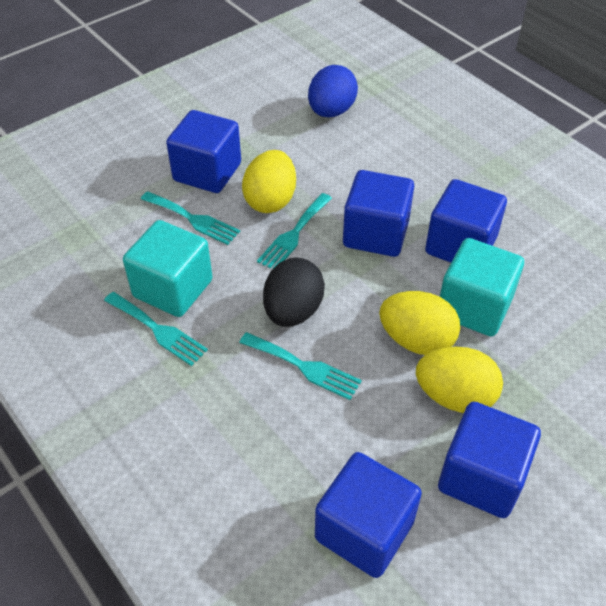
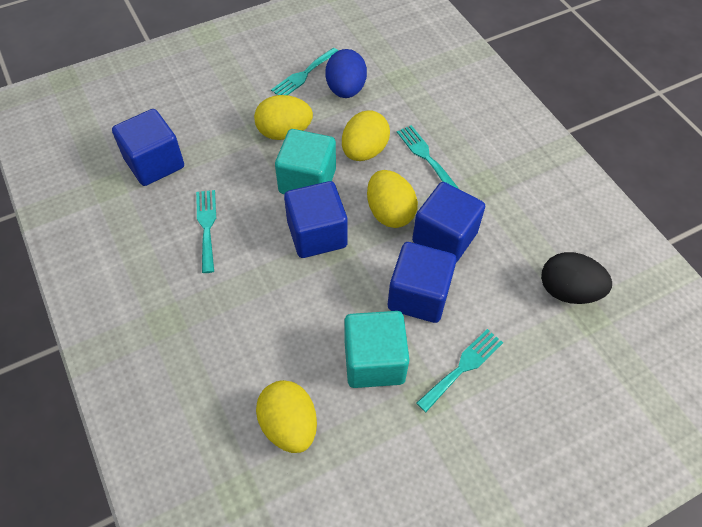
blue cube: 5 -> 4
yellow egg: 3 -> 4

